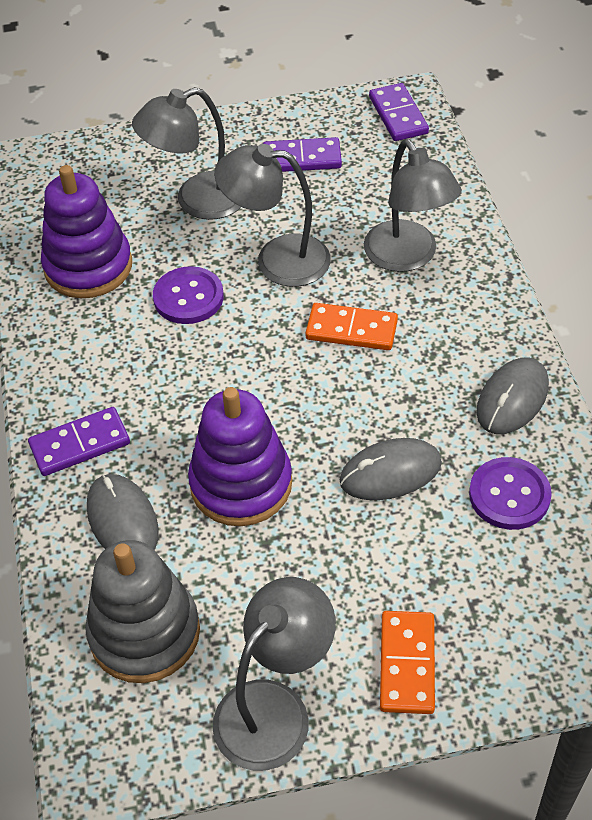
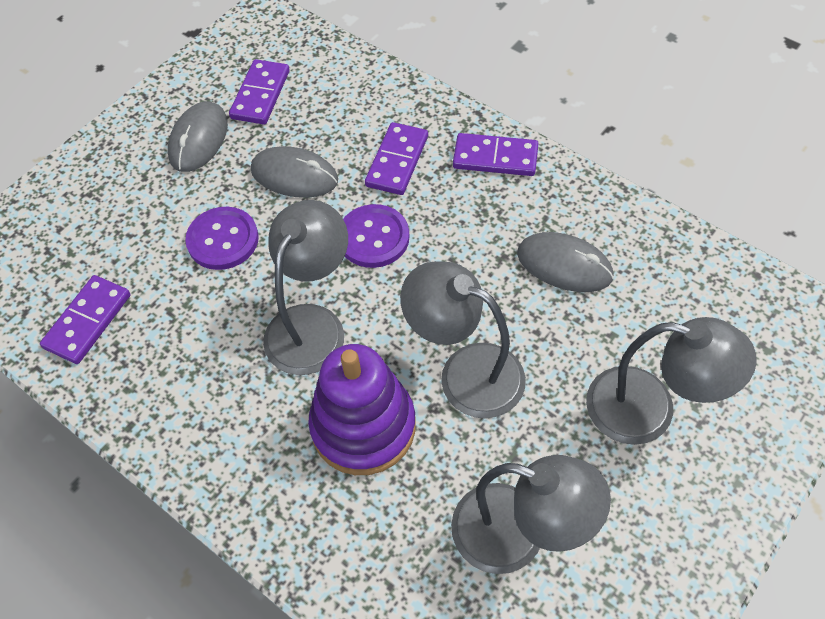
grey stacking toy: 1 -> 0
orange domino: 2 -> 0
purple domino: 3 -> 4
purple stacking toy: 2 -> 1

